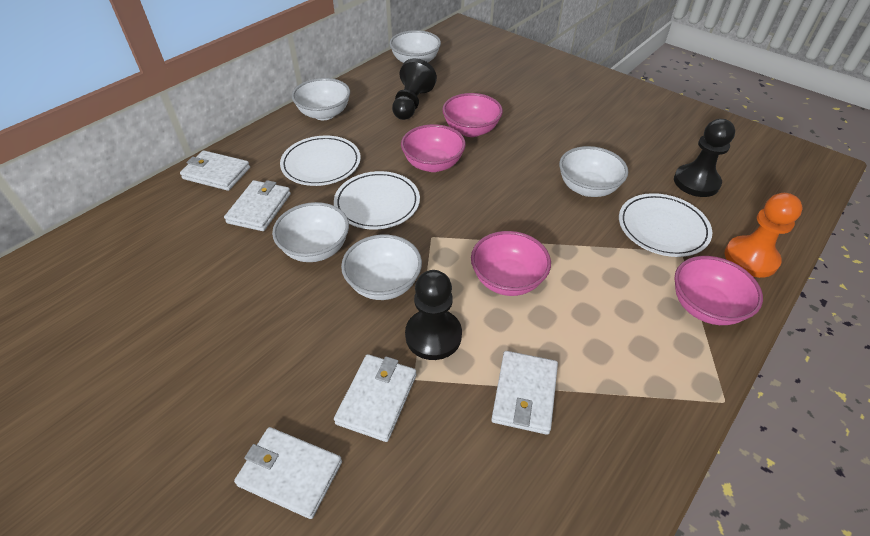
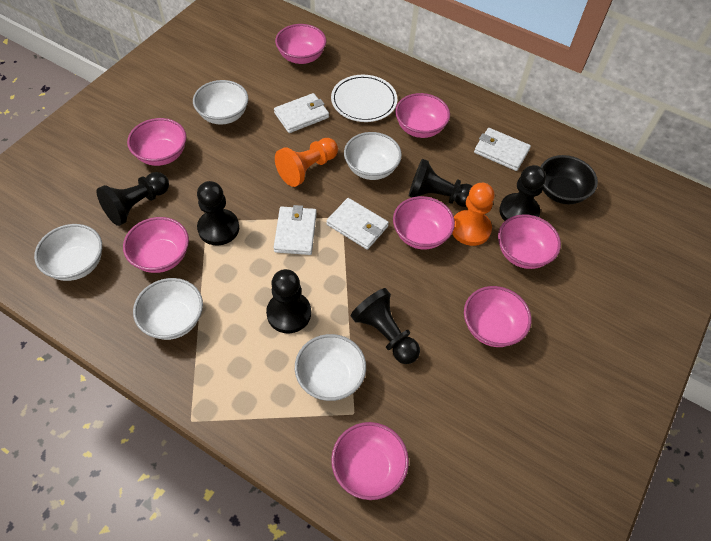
black bowl: 0 -> 1
black pawn: 3 -> 6
orange pawn: 1 -> 2
pink bowl: 4 -> 8
white plate: 3 -> 1
white wallet: 5 -> 4

